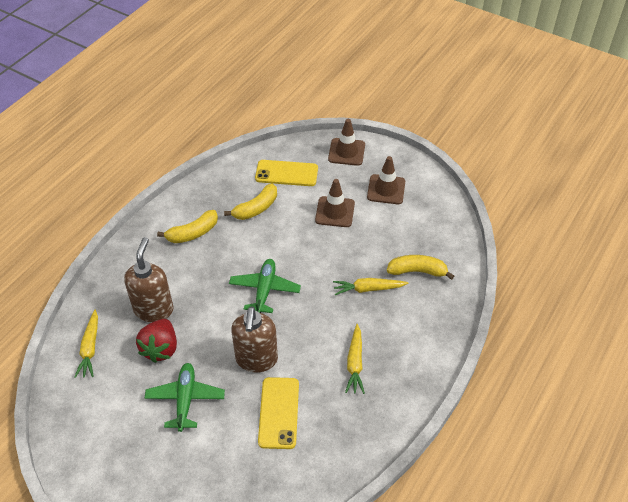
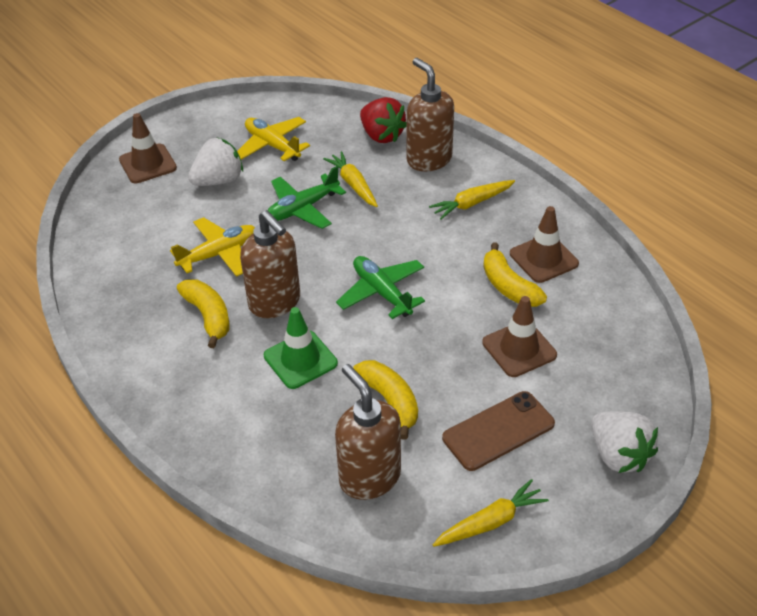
brown phone: 0 -> 1
brown soap dispenser: 2 -> 3
green traffic cone: 0 -> 1
white strawberry: 0 -> 2
yellow phone: 2 -> 0
yellow plane: 0 -> 2

